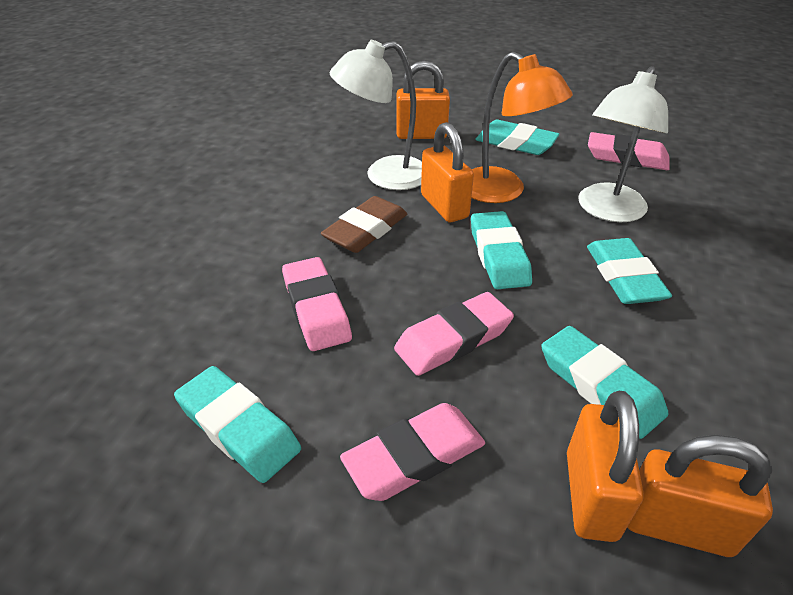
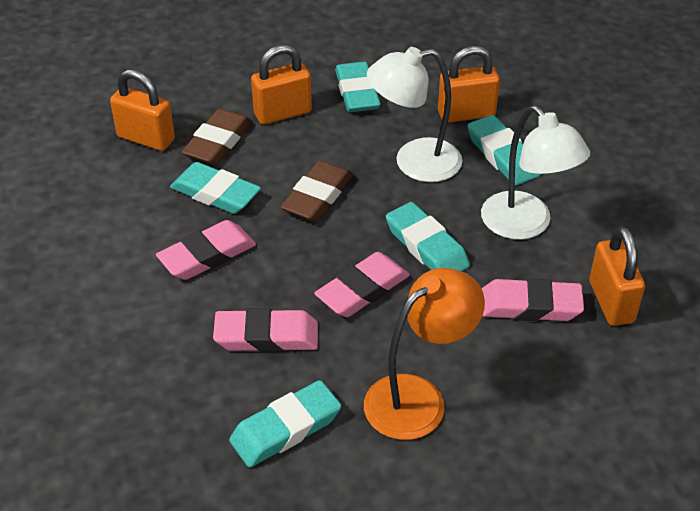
brown eraser: 1 -> 2

